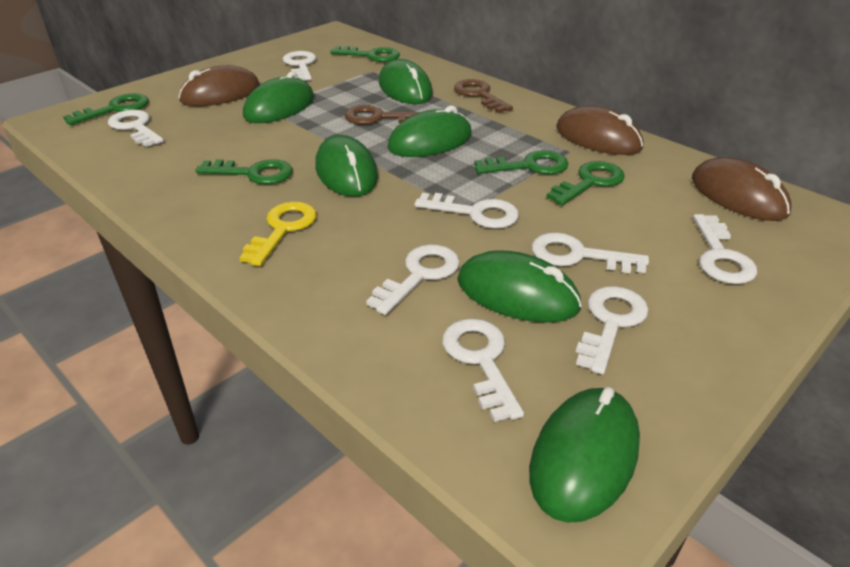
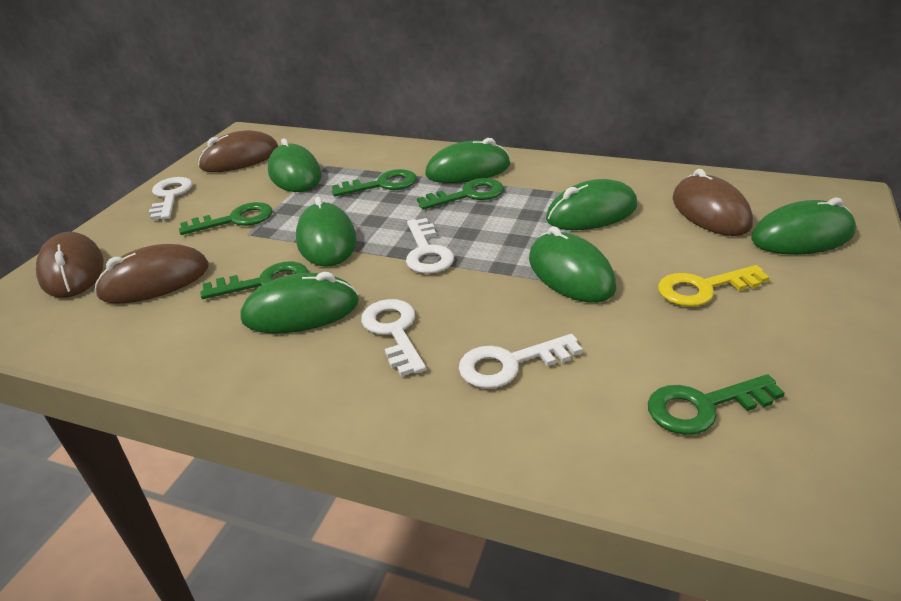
brown key: 2 -> 0
brown mouse: 3 -> 4
green mouse: 6 -> 7
white key: 8 -> 4

